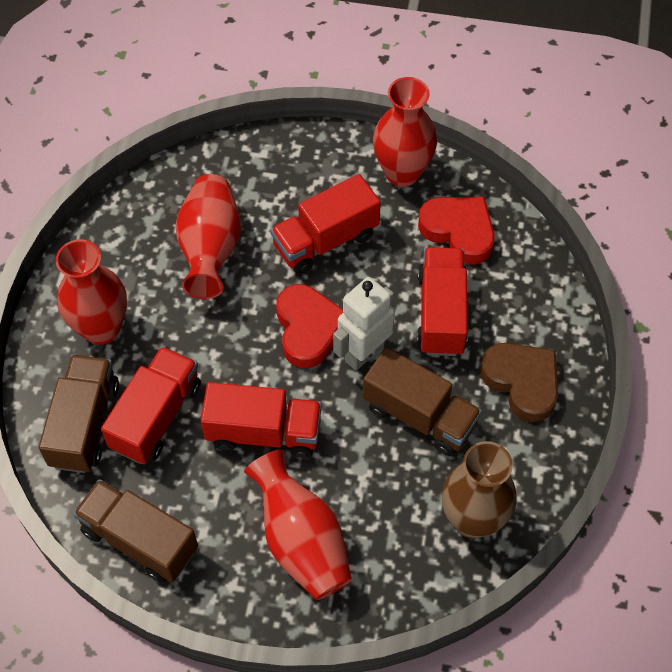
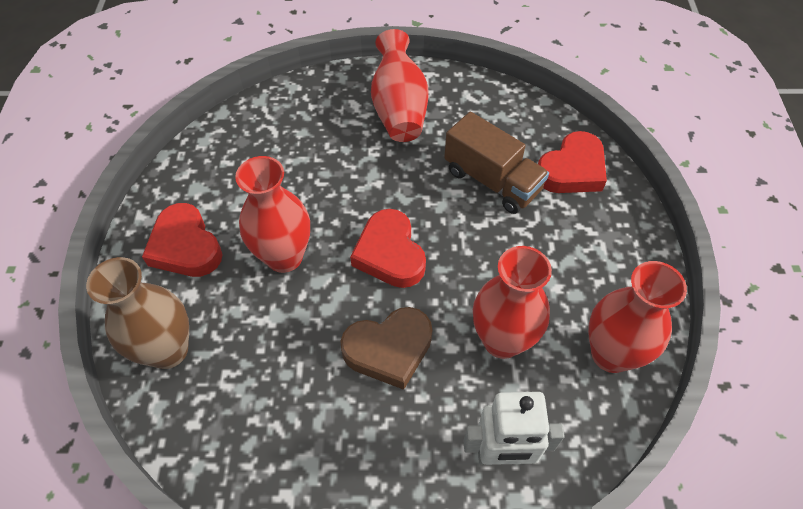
brown truck: 3 -> 1
red heart: 2 -> 3
red truck: 4 -> 0

